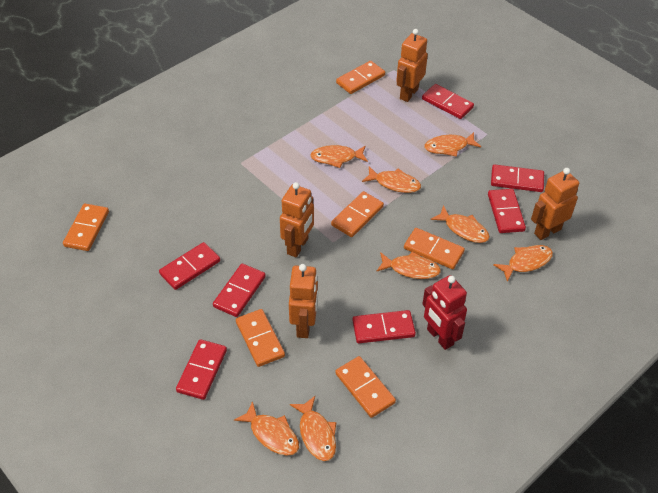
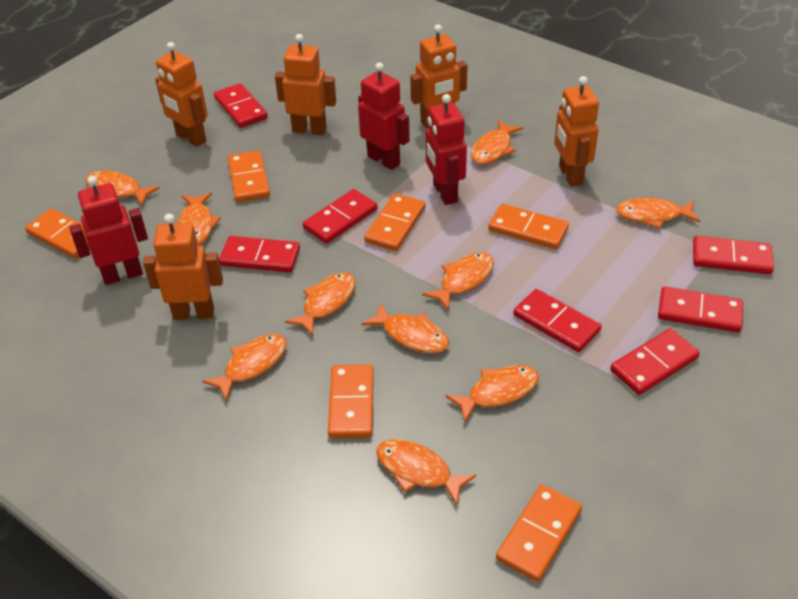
orange fish: 8 -> 10
orange robot: 4 -> 5
red robot: 1 -> 3

